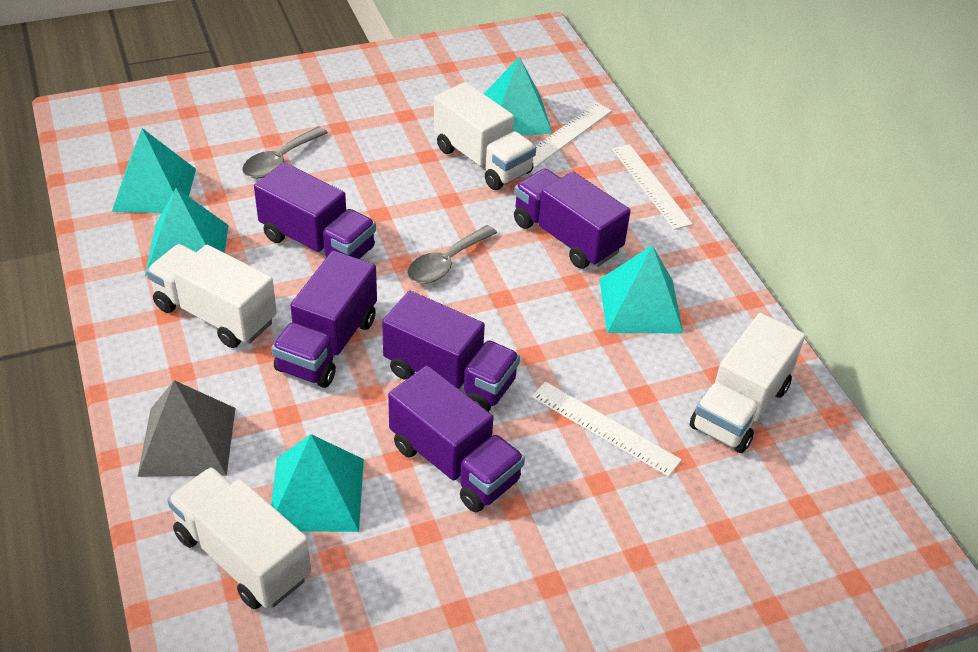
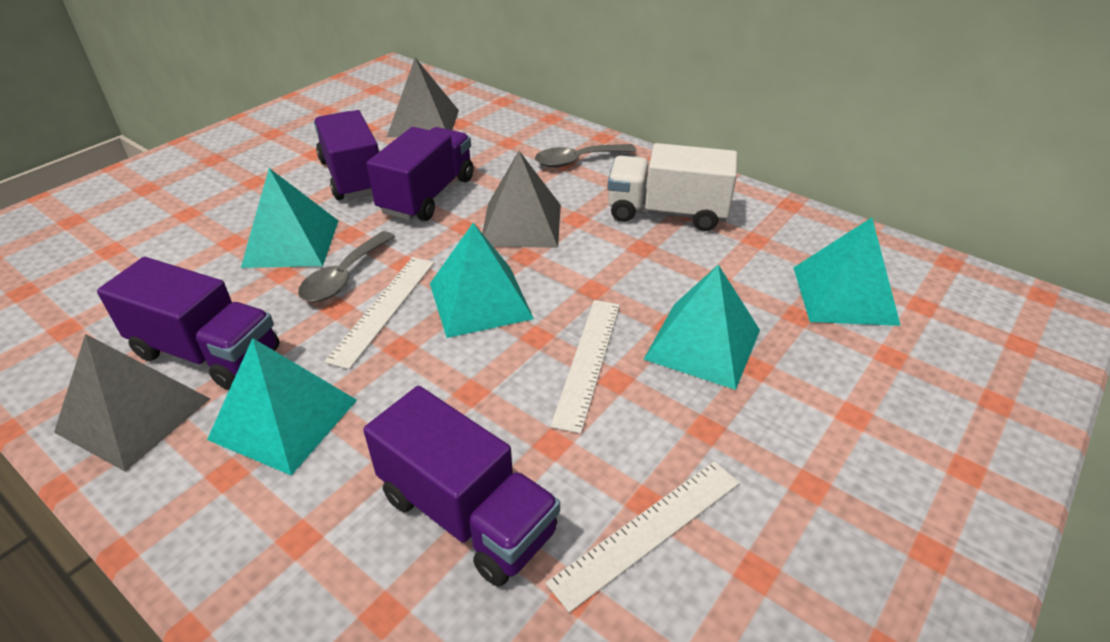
grey pyramid: 1 -> 3
purple truck: 5 -> 4
white truck: 4 -> 1

